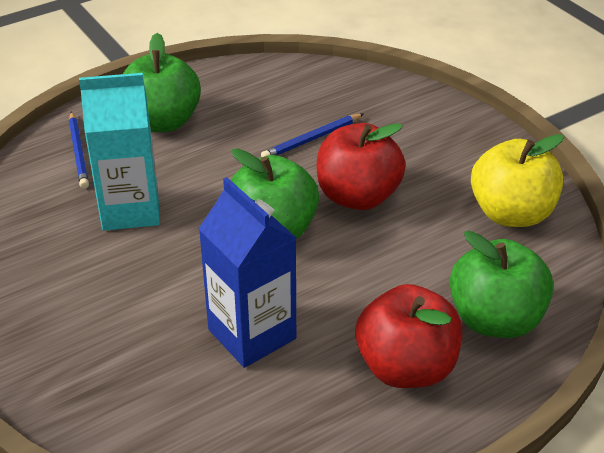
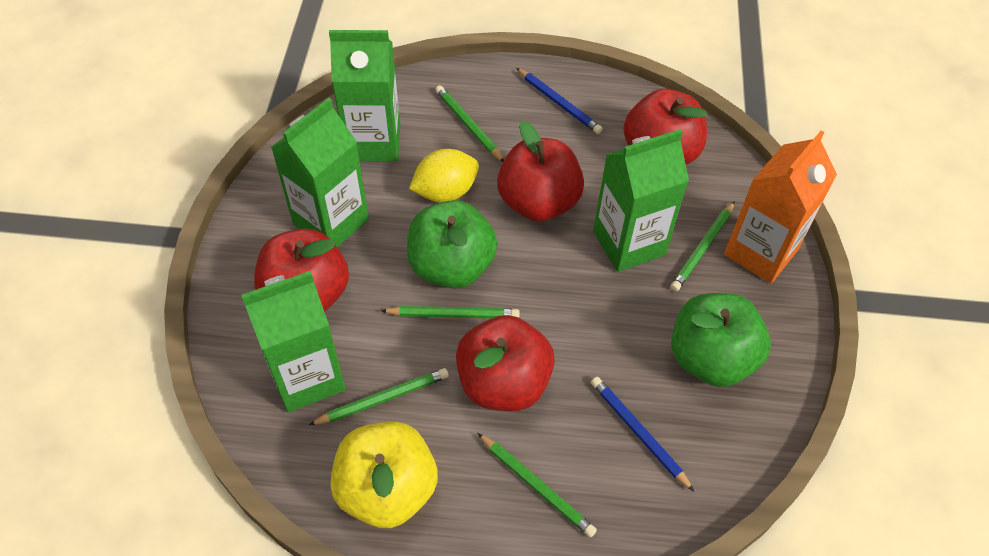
blue carton: 1 -> 0
green apple: 3 -> 2
green carton: 0 -> 4
green pencil: 0 -> 5
orange carton: 0 -> 1
red apple: 2 -> 4
turquoise carton: 1 -> 0
yellow lemon: 0 -> 1

